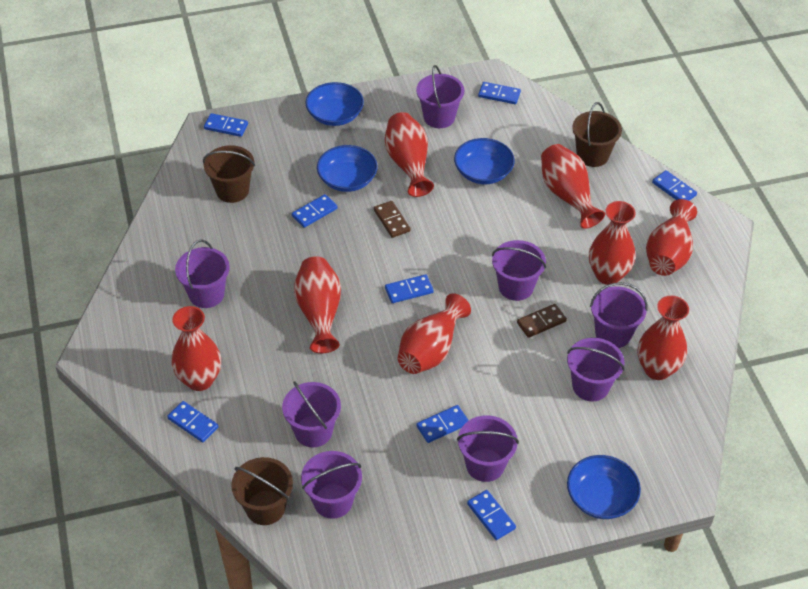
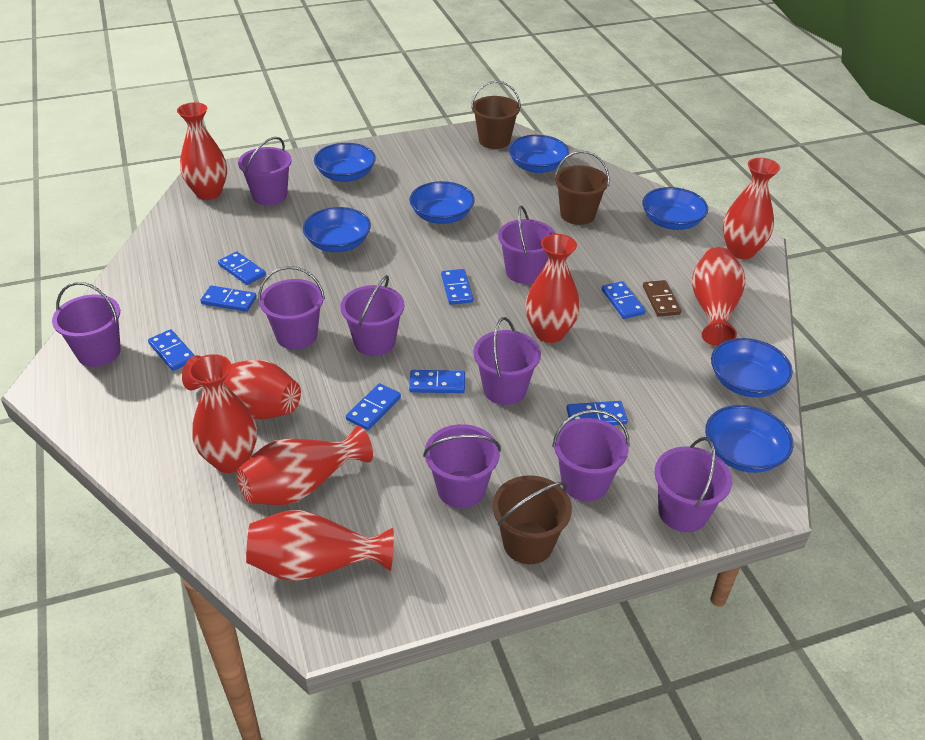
blue bowl: 4 -> 7
brown domino: 2 -> 1
purple bucket: 8 -> 9

